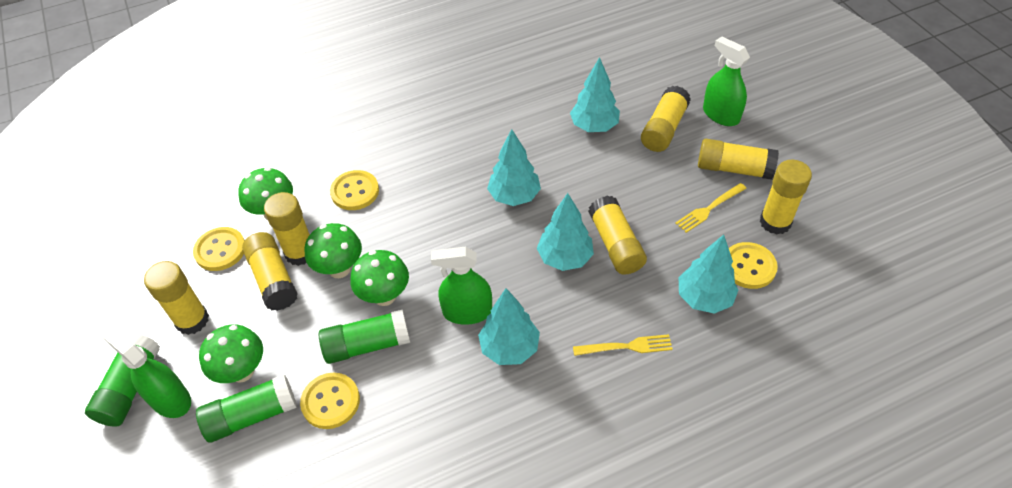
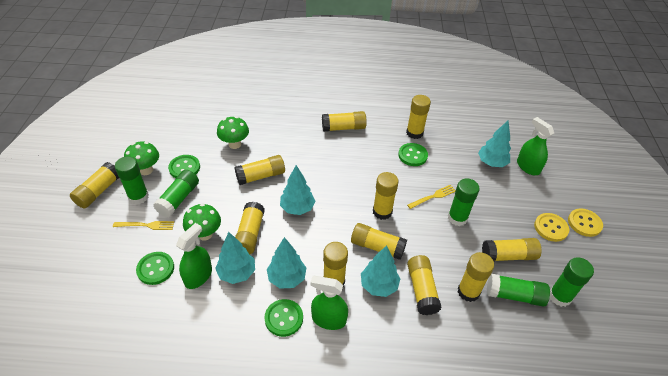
green button: 0 -> 4
green glue stick: 3 -> 5
green mushroom: 4 -> 3
yellow button: 4 -> 2
yellow glue stick: 7 -> 11

